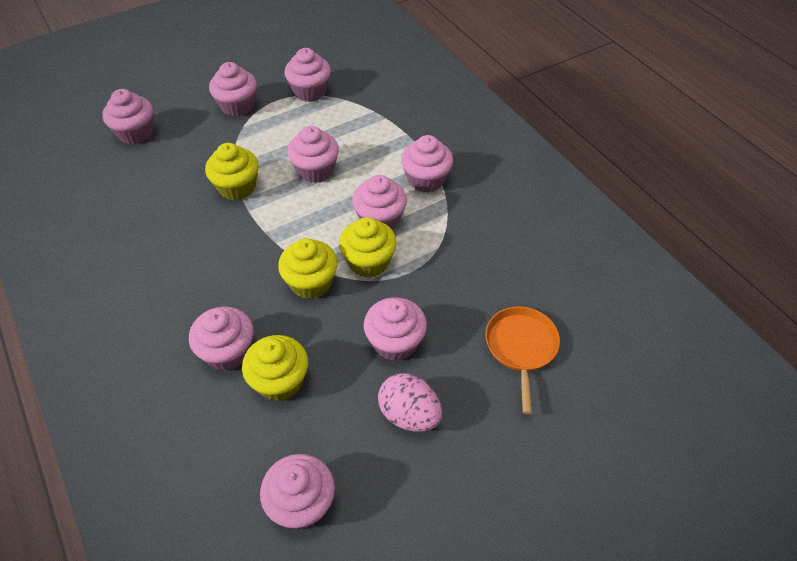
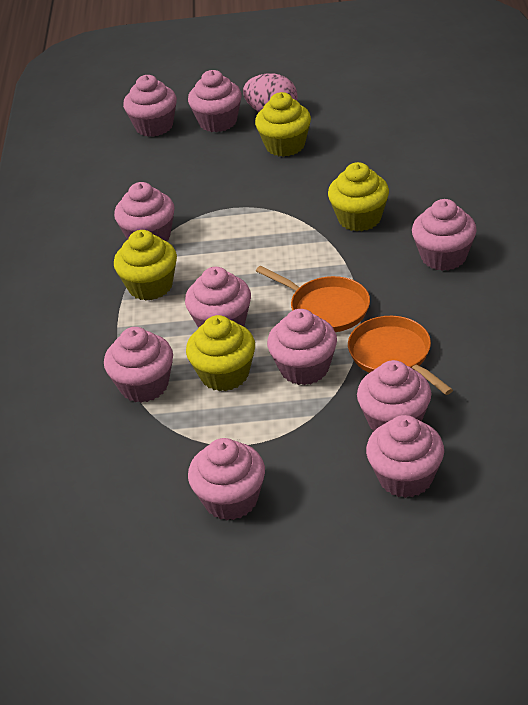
orange pan: 1 -> 2
pink cupcake: 9 -> 10

